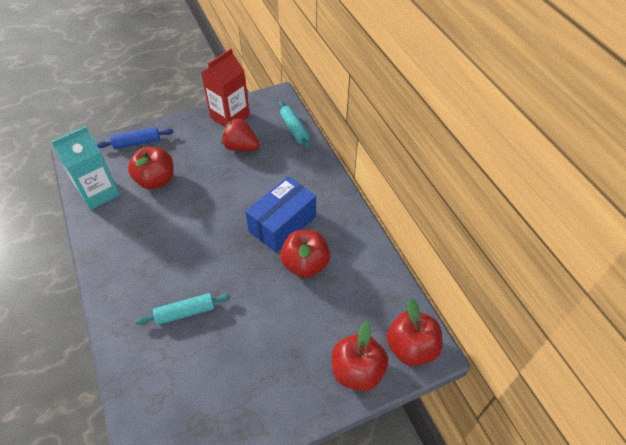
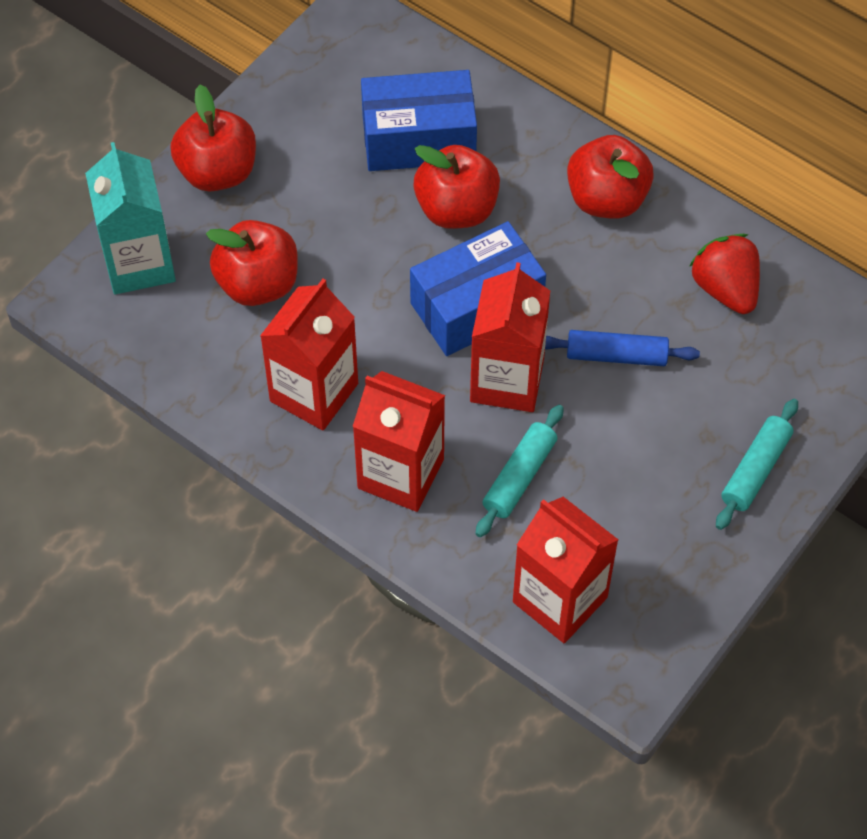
blue box: 1 -> 2
red carton: 1 -> 4

